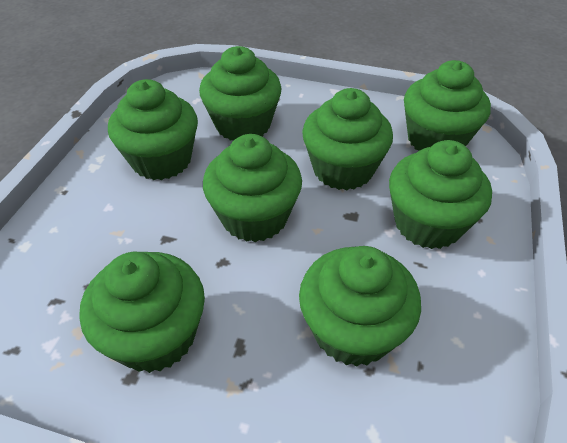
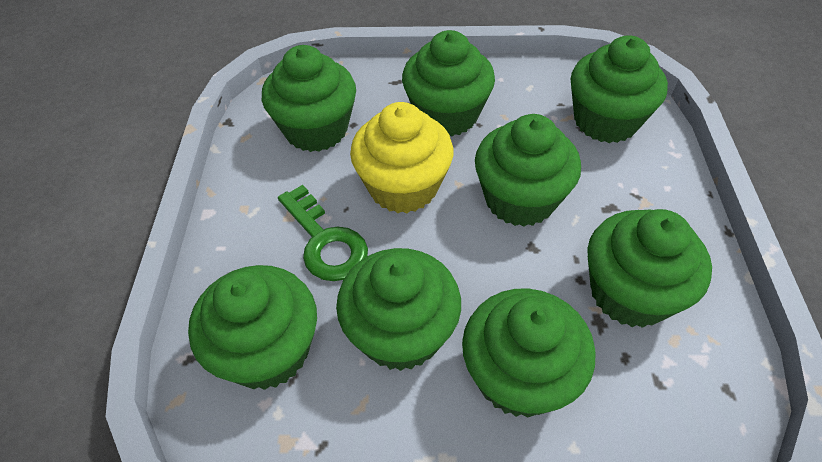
green key: 0 -> 1
yellow cupcake: 0 -> 1

